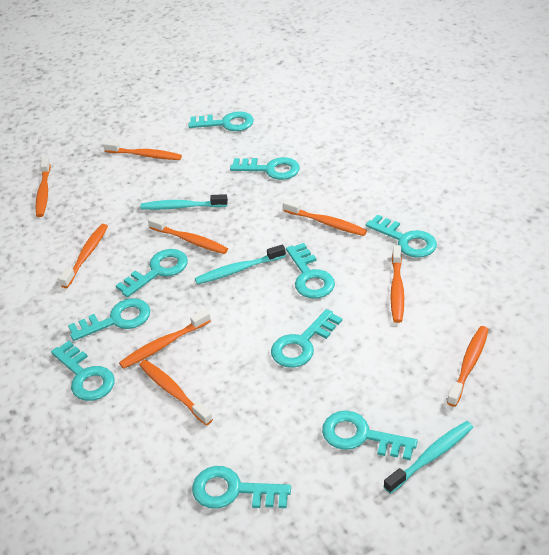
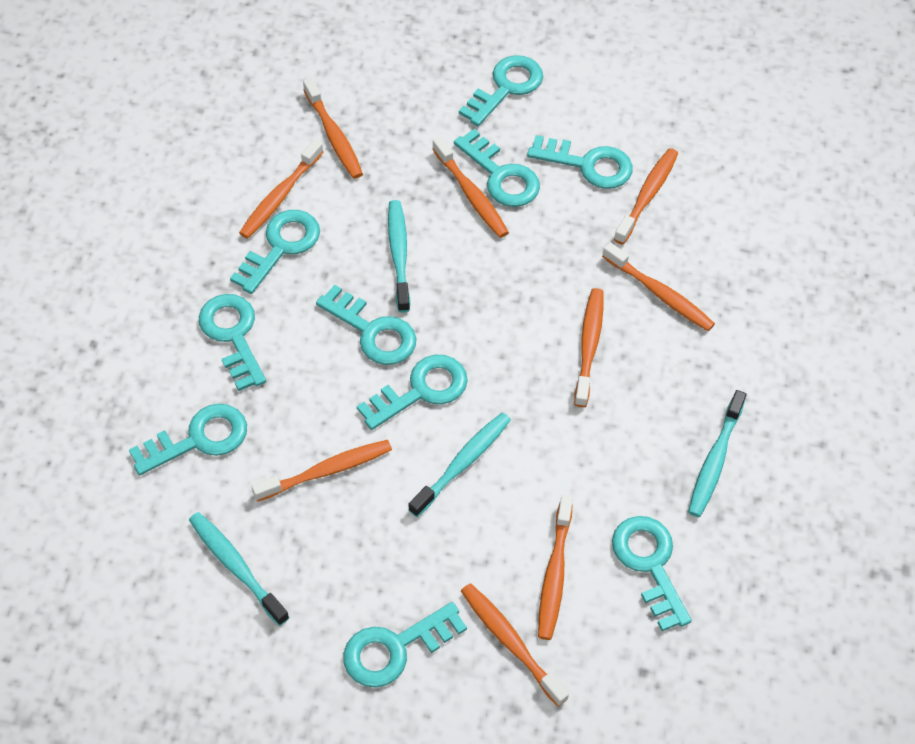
turquoise toothbrush: 3 -> 4

